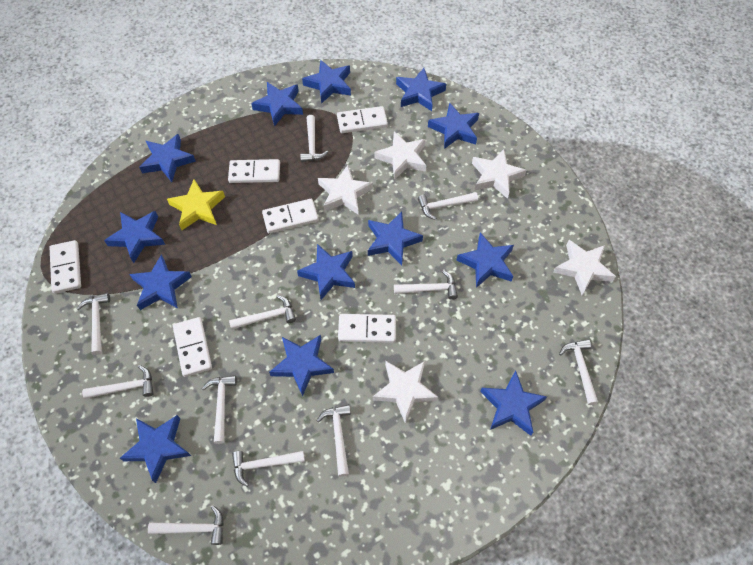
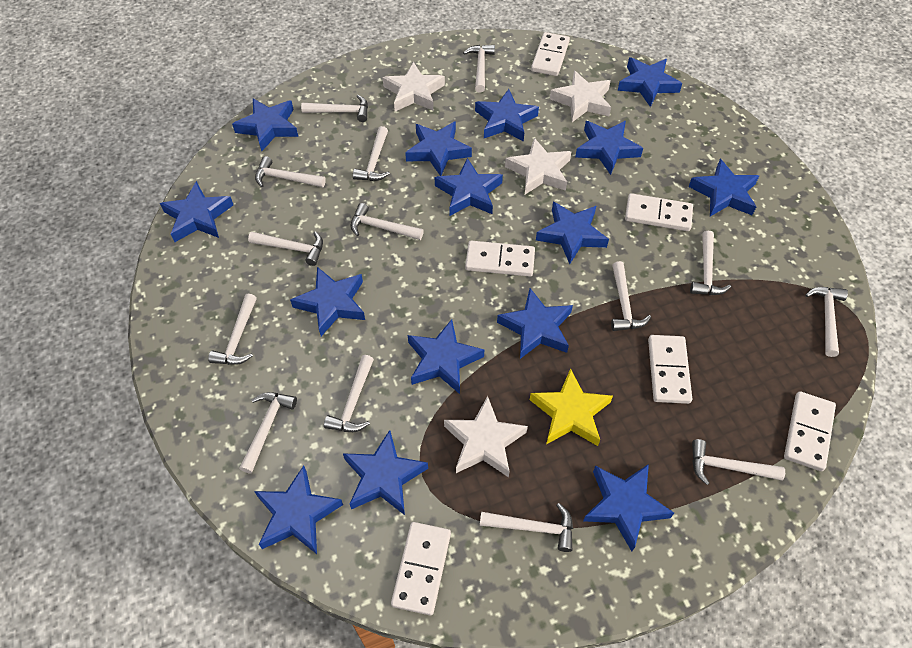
blue star: 13 -> 15
white hammer: 11 -> 14
white star: 5 -> 4

